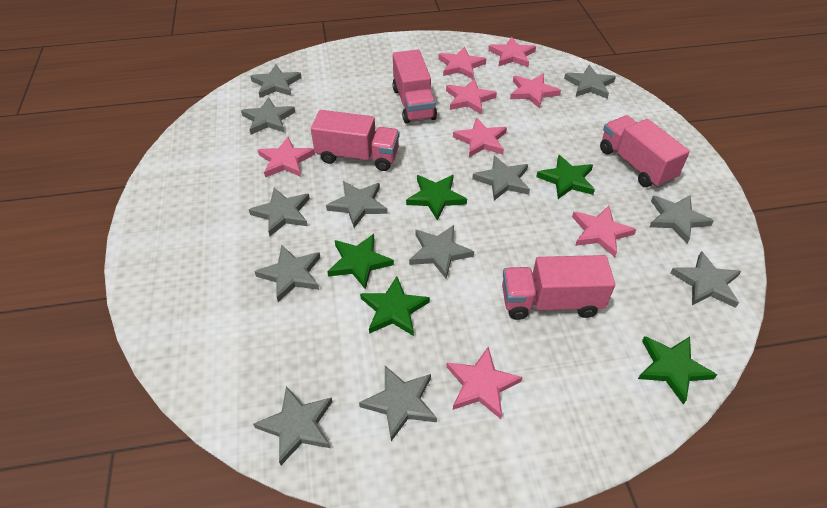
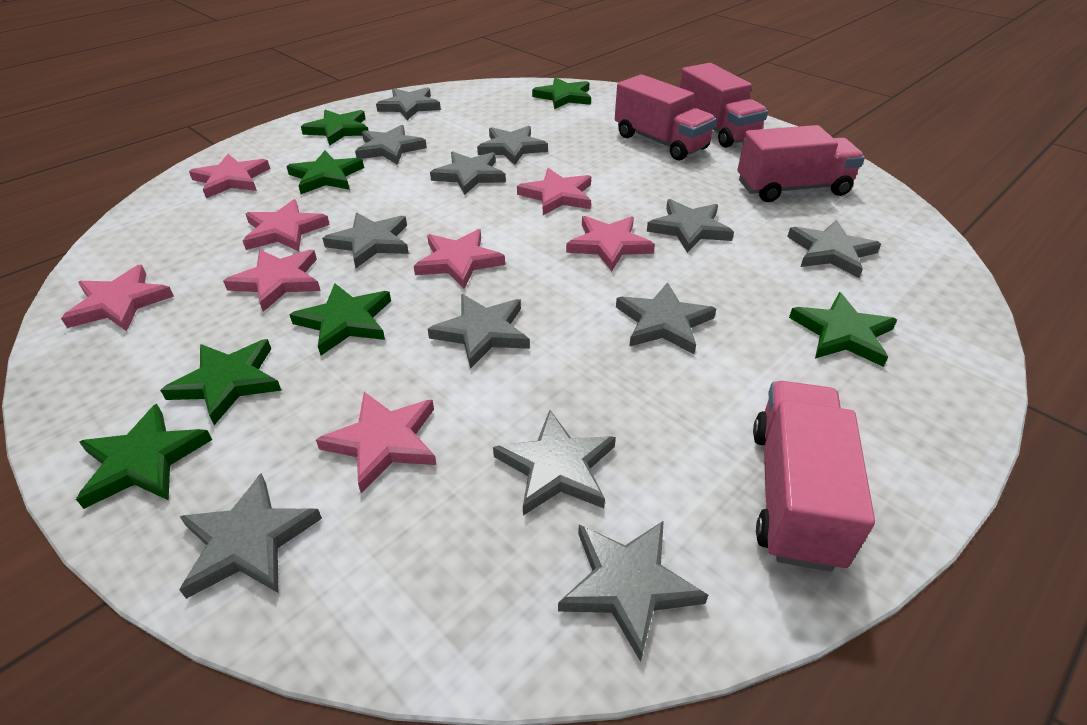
green star: 5 -> 7

